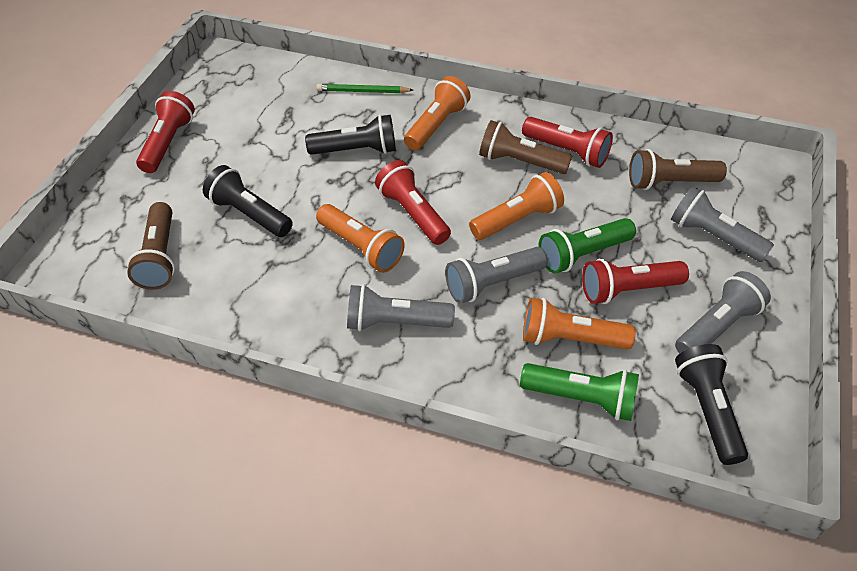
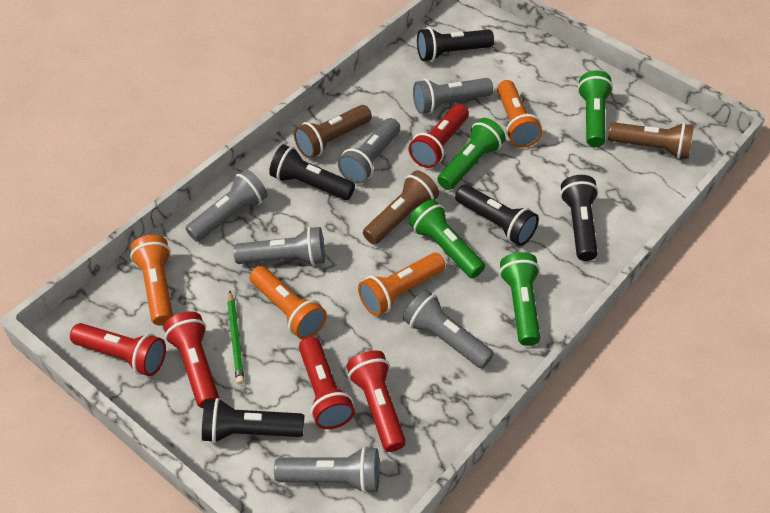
black flashlight: 3 -> 5
green flashlight: 2 -> 4
grey flashlight: 4 -> 6
red flashlight: 4 -> 5

